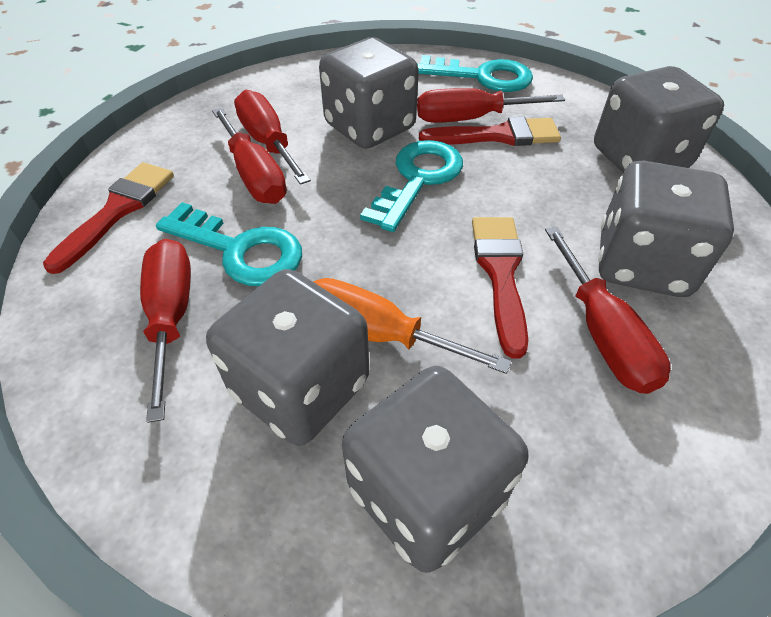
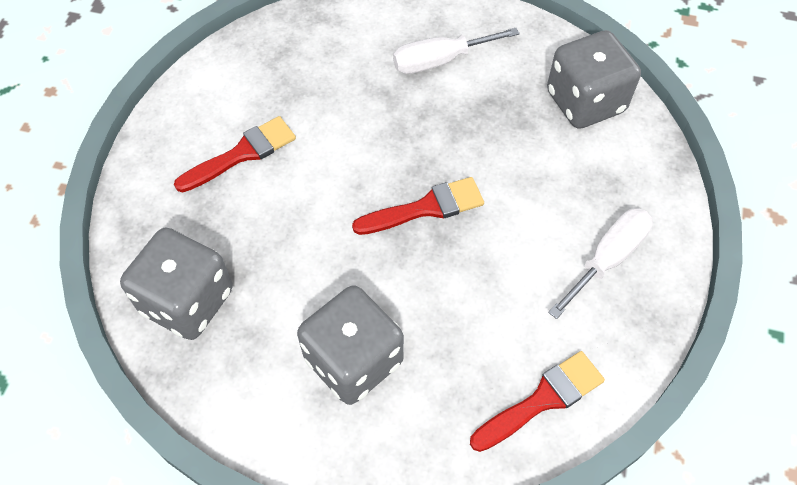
grey dice: 5 -> 3
orange screwdriver: 1 -> 0
red screwdriver: 5 -> 0
turquoise key: 3 -> 0
white screwdriver: 0 -> 2

